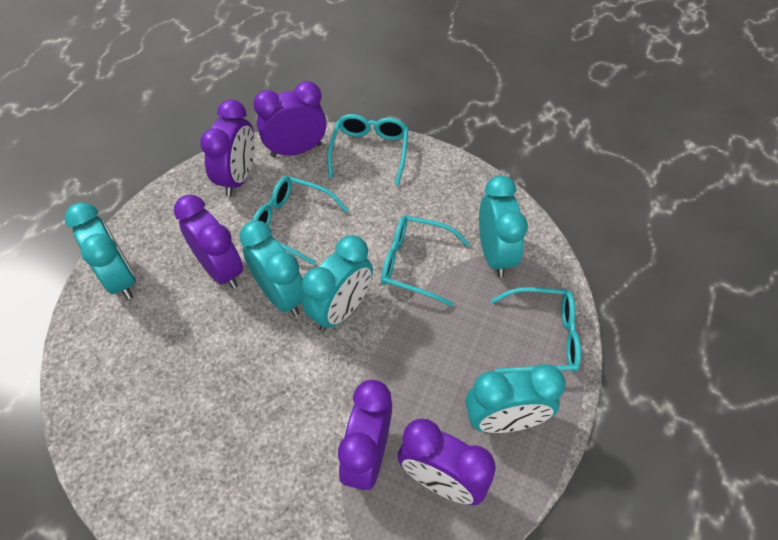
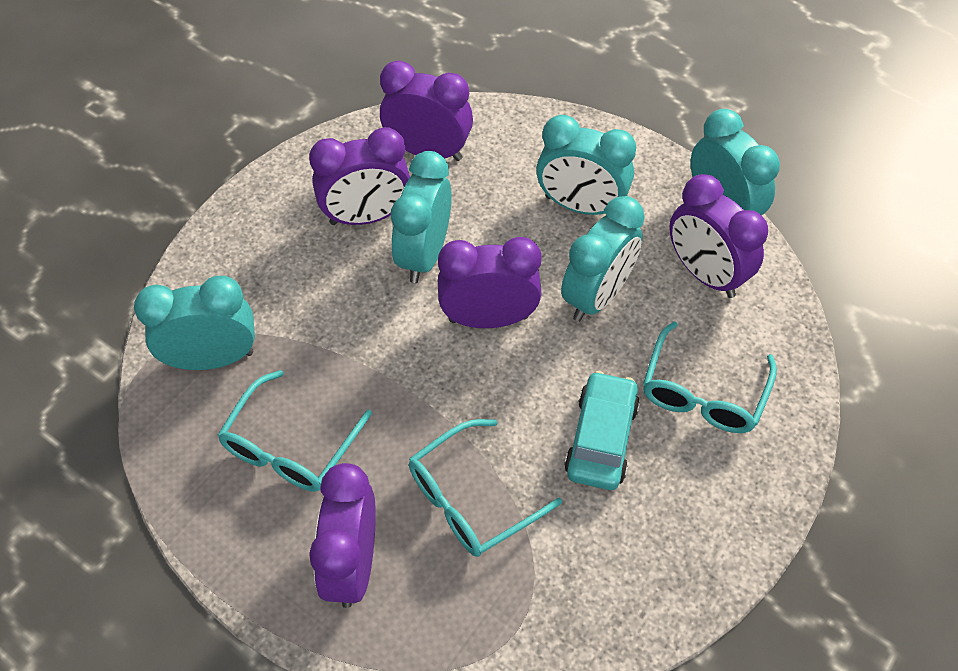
turquoise car: 0 -> 1
turquoise glasses: 4 -> 3

